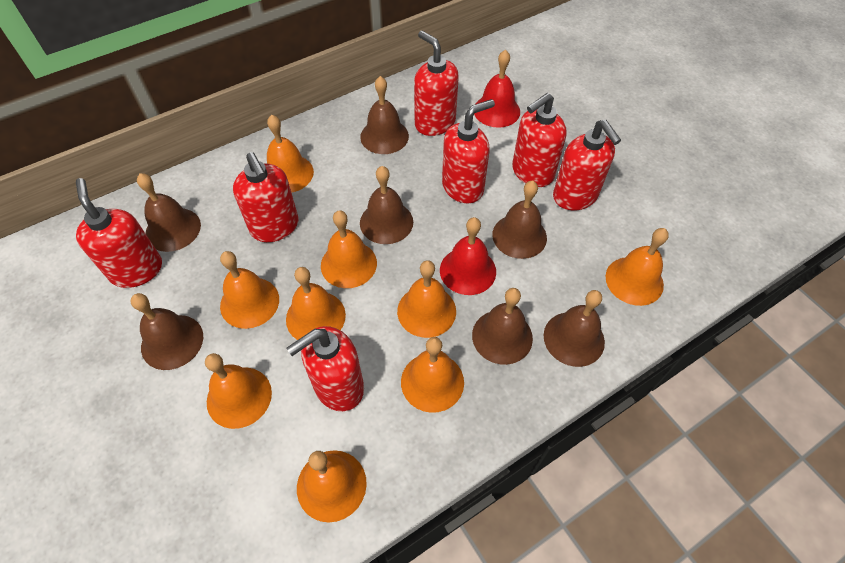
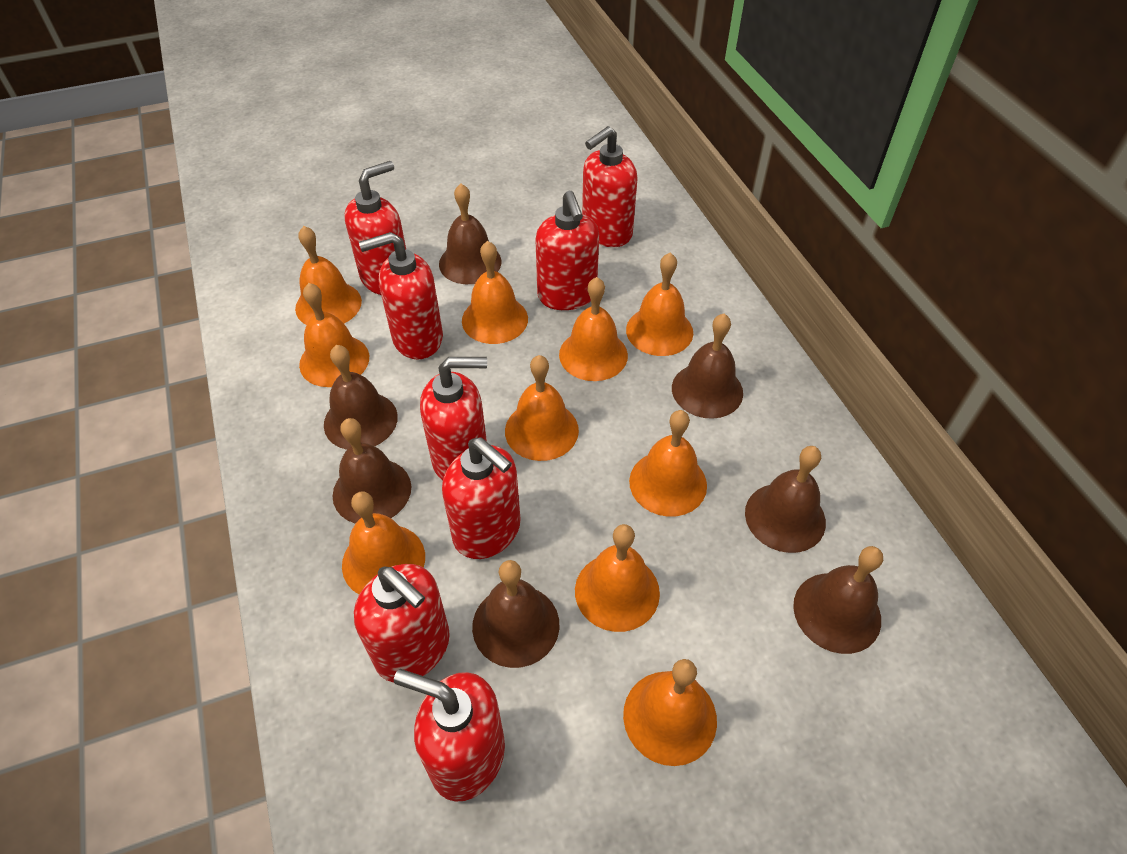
orange bell: 9 -> 10
red bell: 2 -> 0
red soap dispenser: 7 -> 8

